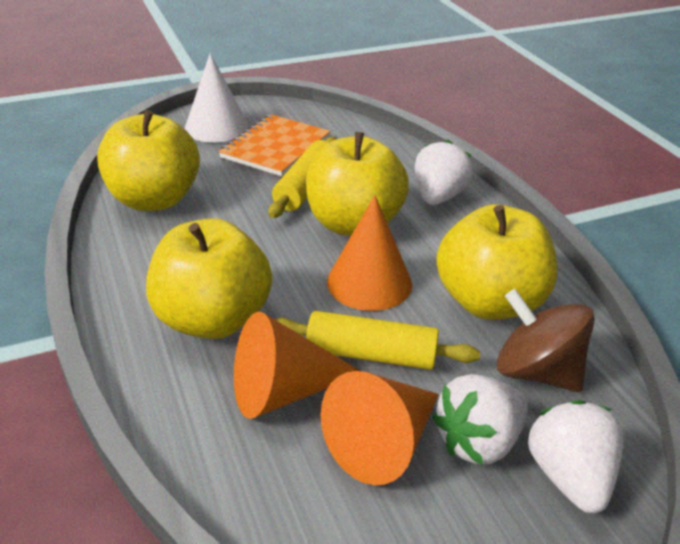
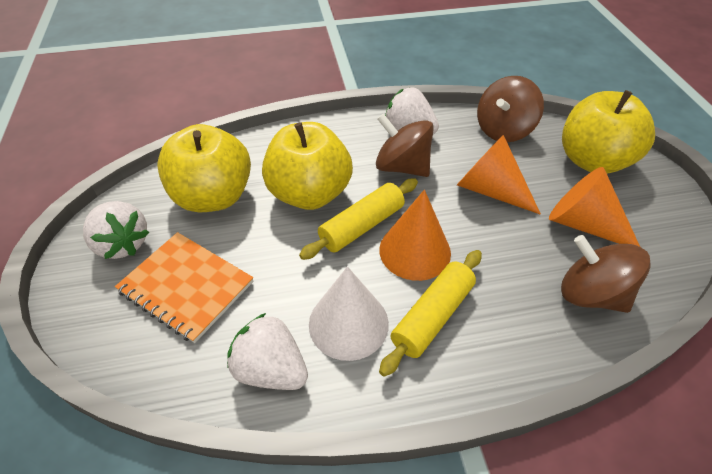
brown spinning top: 1 -> 3
yellow apple: 4 -> 3

